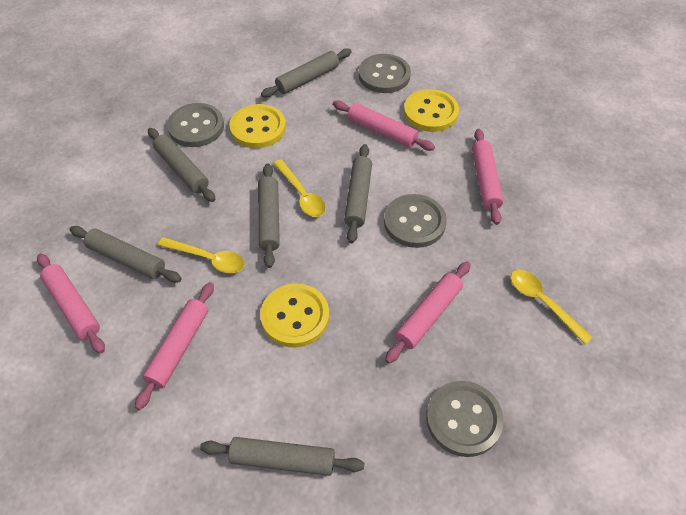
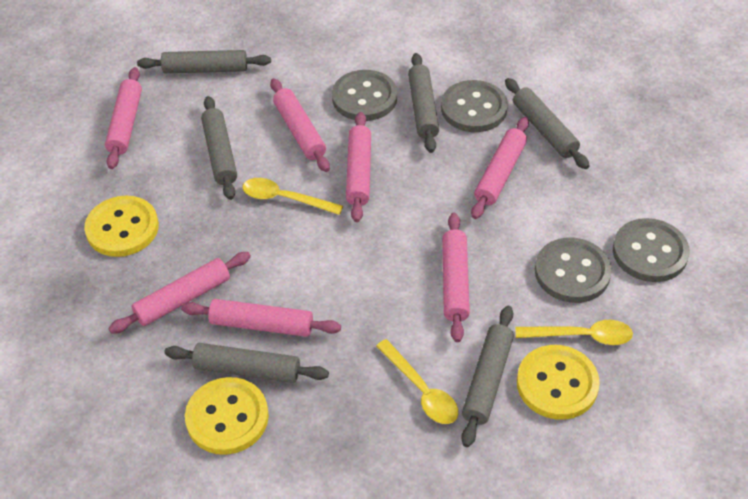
pink rolling pin: 5 -> 7

